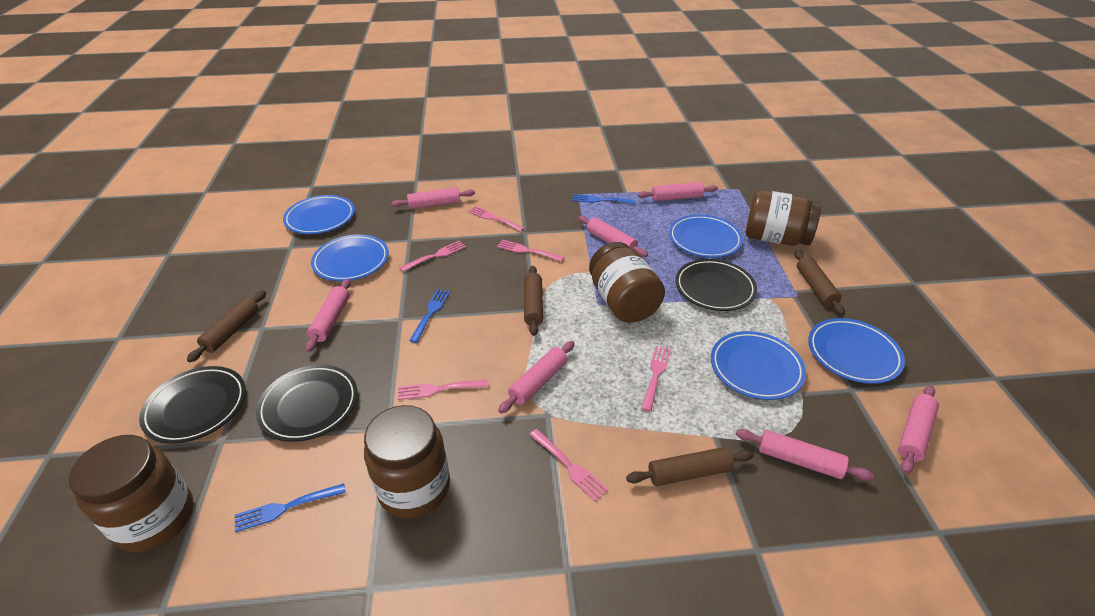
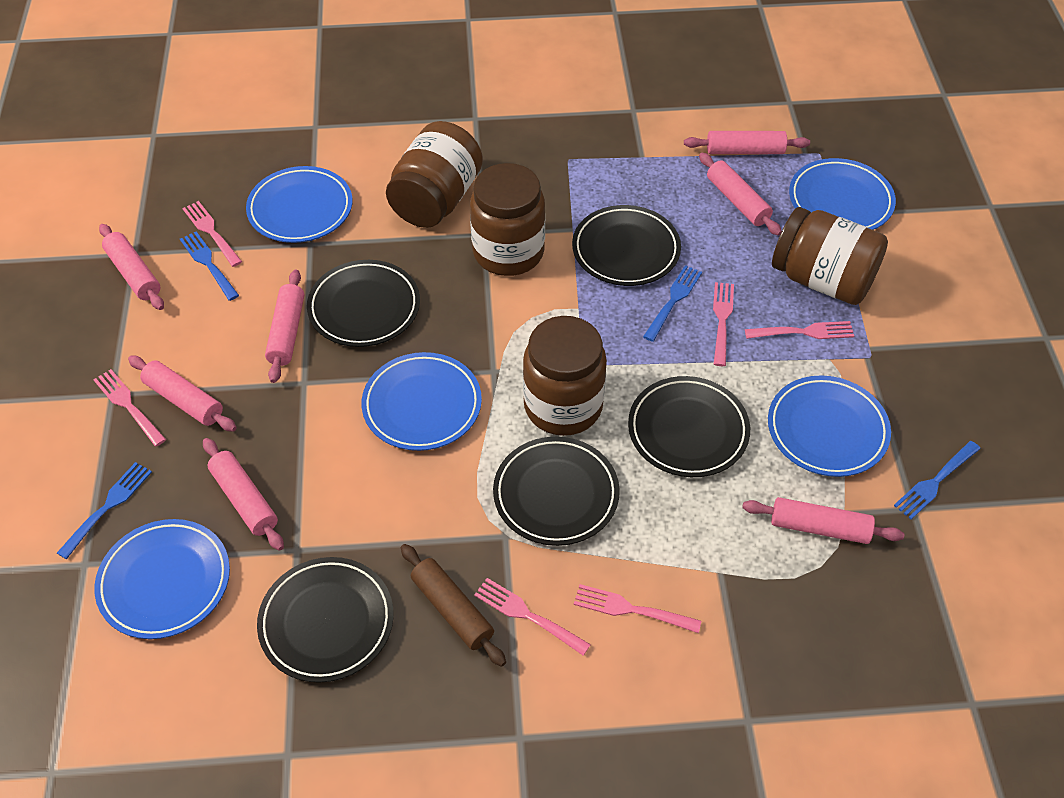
black plate: 3 -> 5
blue fork: 3 -> 4
brown rolling pin: 4 -> 1

